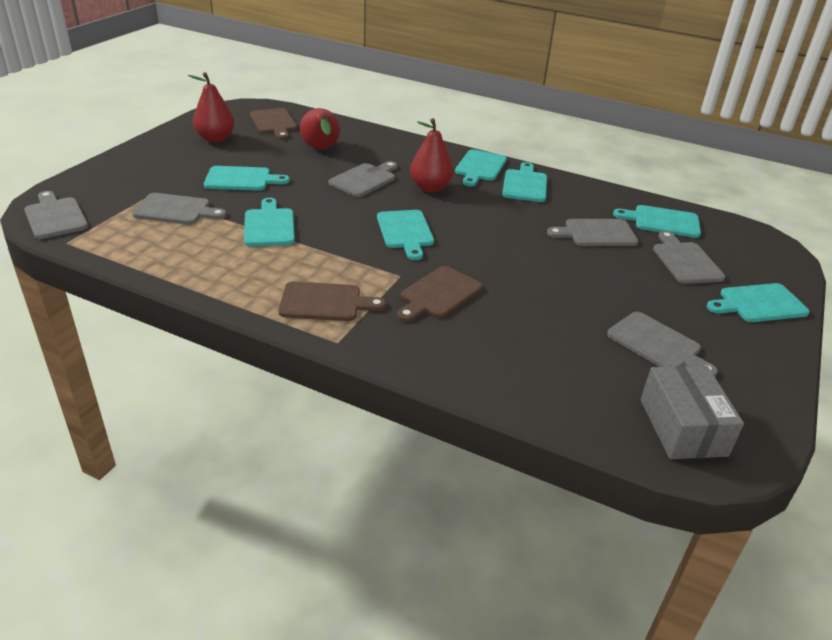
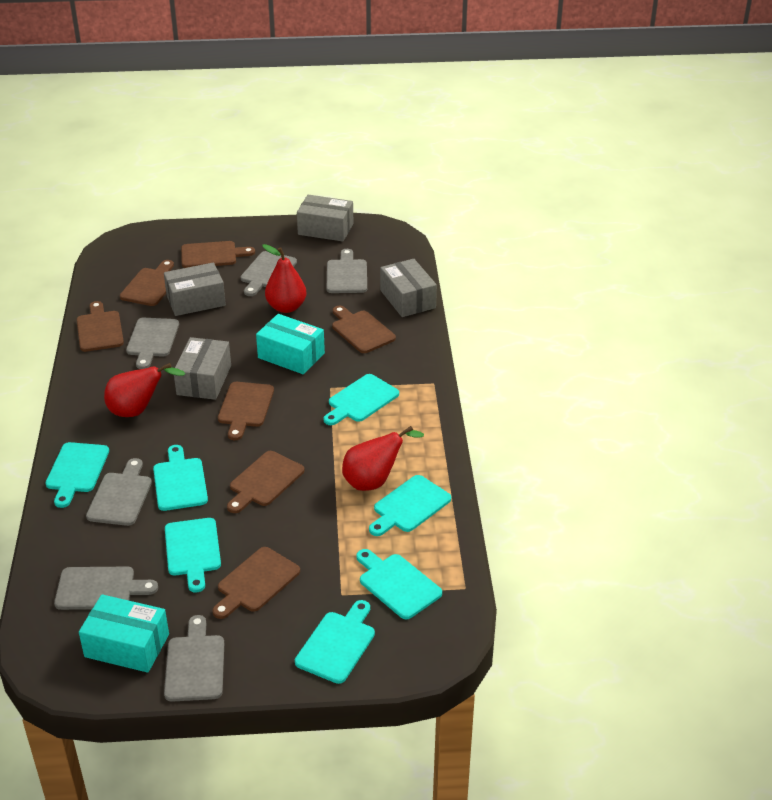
brown cutting board: 3 -> 7
grey box: 1 -> 4
turquoise box: 0 -> 2

